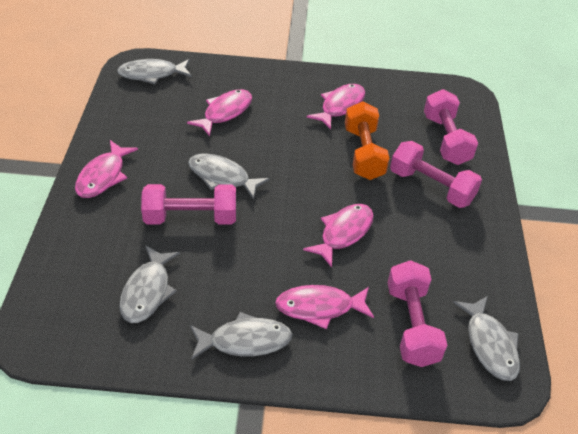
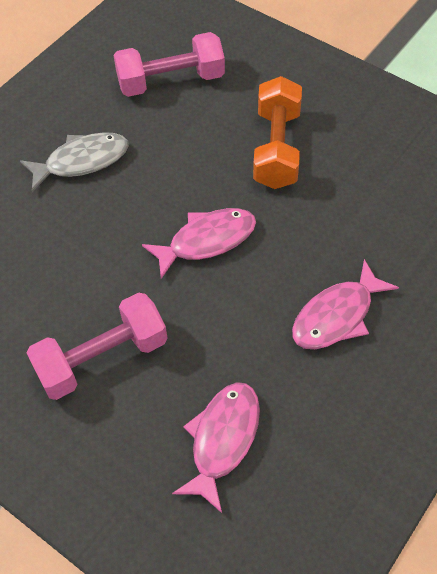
grey fish: 5 -> 1
pink dumbbell: 4 -> 2
pink fish: 5 -> 3

